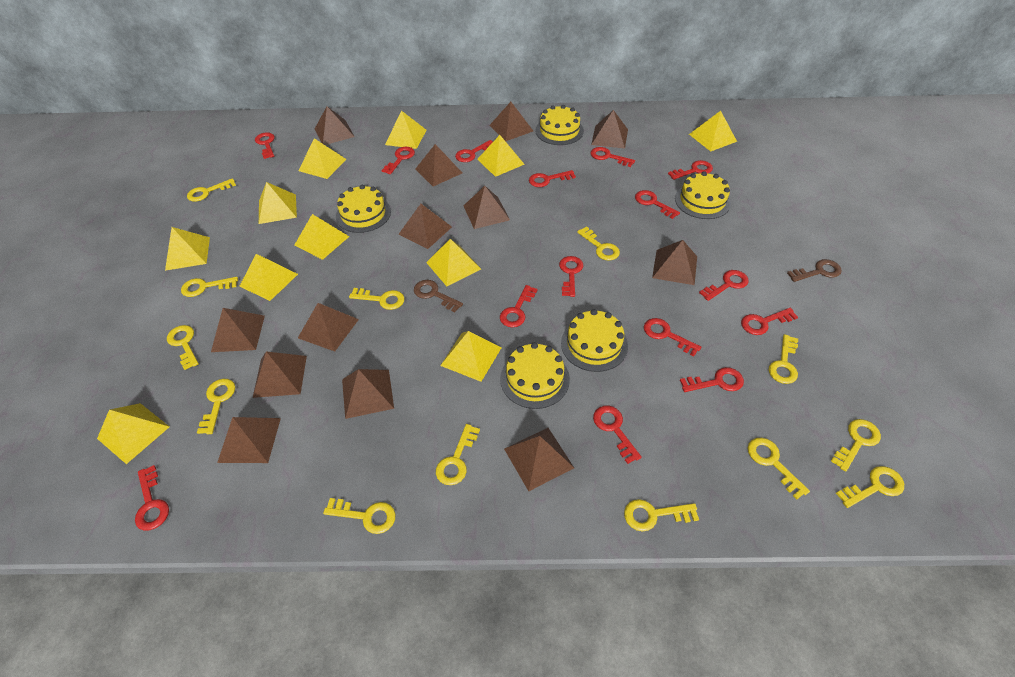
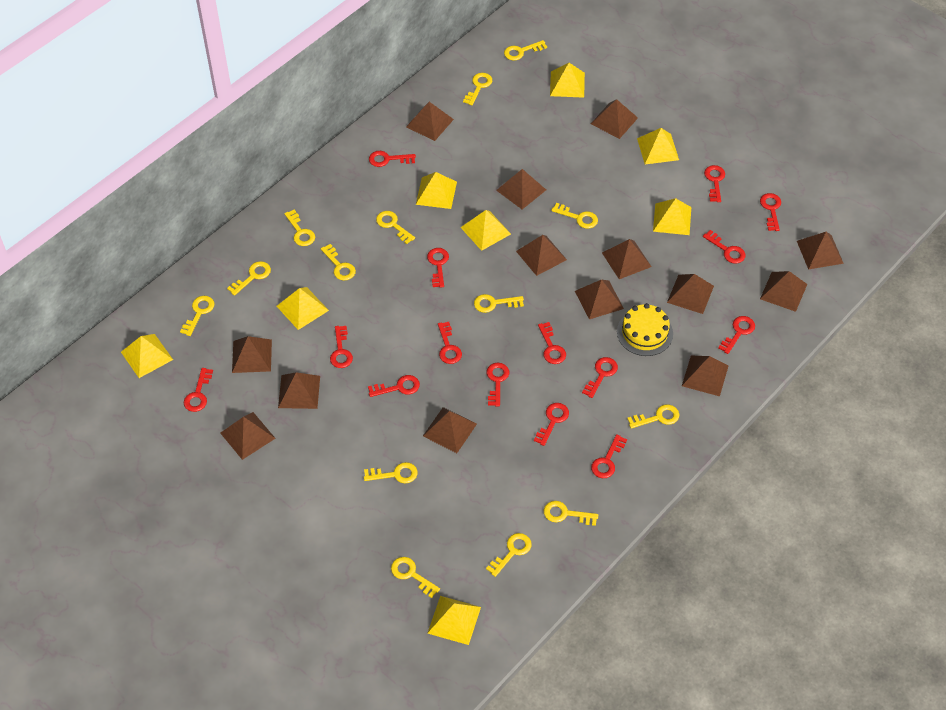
brown key: 2 -> 0
brown pyramid: 13 -> 14
yellow cake: 5 -> 1
yellow key: 13 -> 14
yellow pyramid: 11 -> 8

